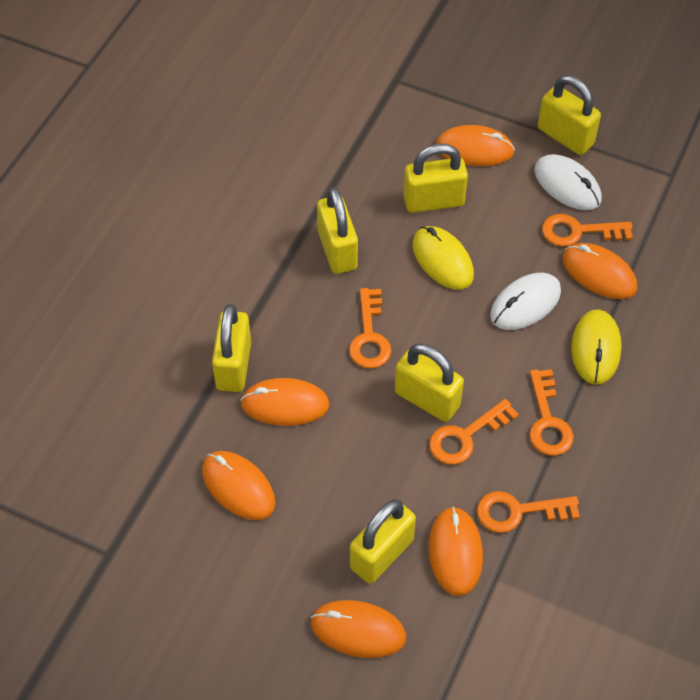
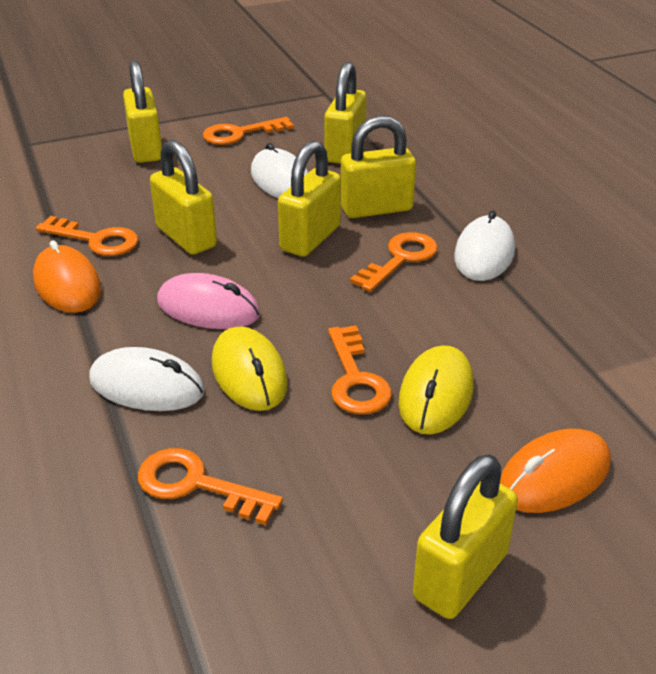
orange mouse: 6 -> 2
pink mouse: 0 -> 1
white mouse: 2 -> 3

